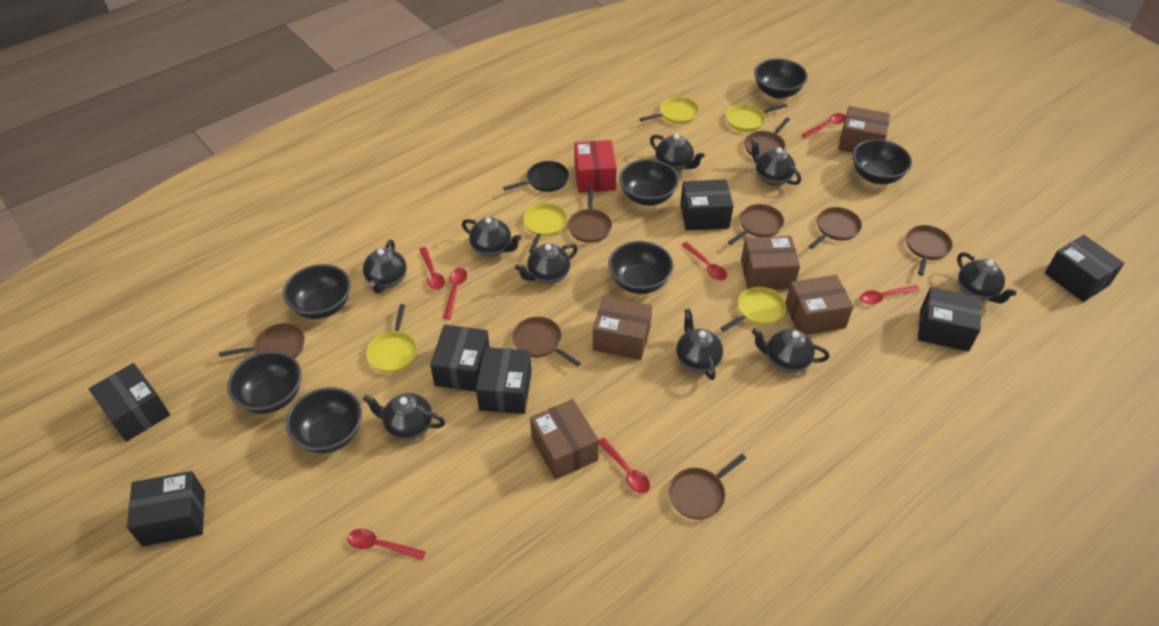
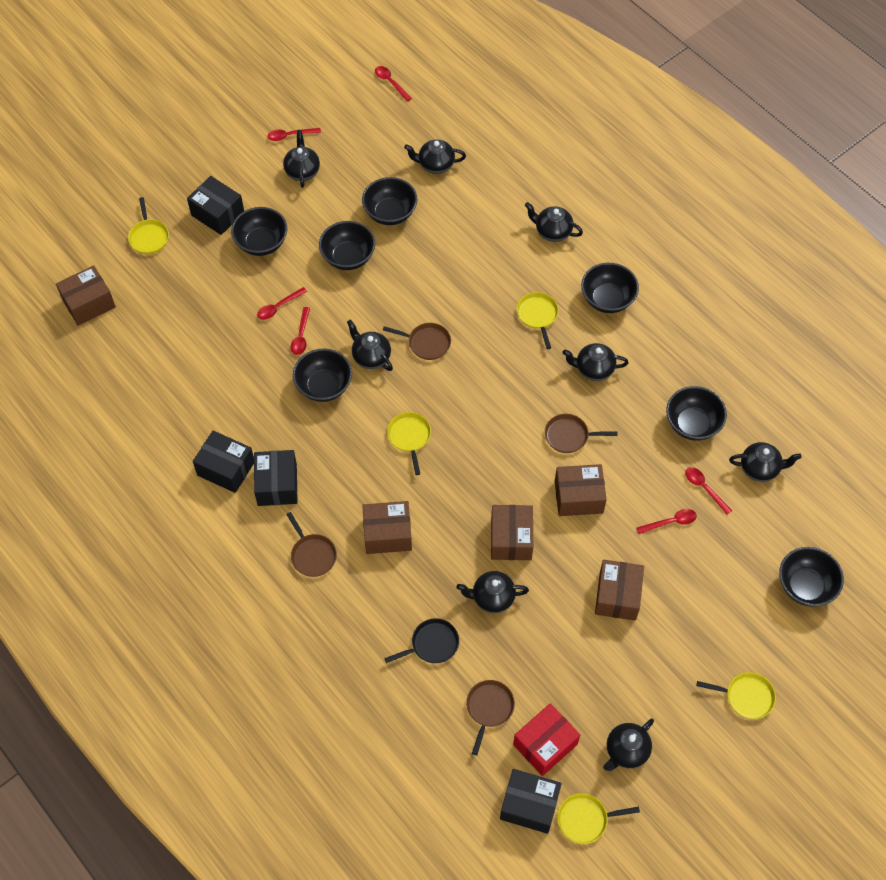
black box: 7 -> 4
black teapot: 9 -> 8
brown pan: 8 -> 4
red spoon: 7 -> 6

